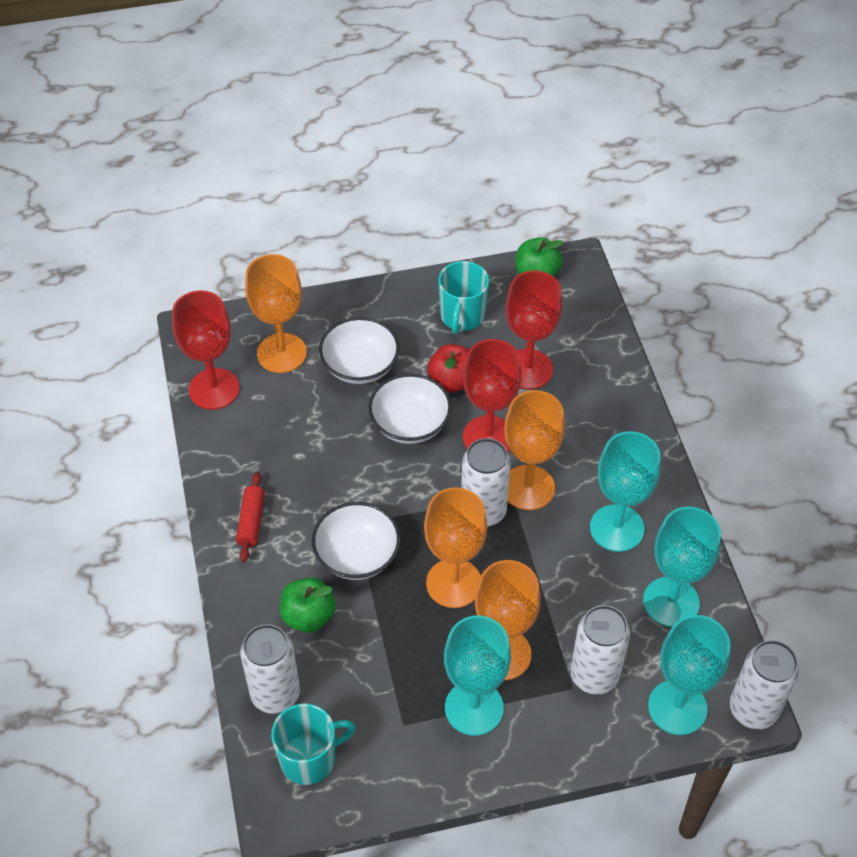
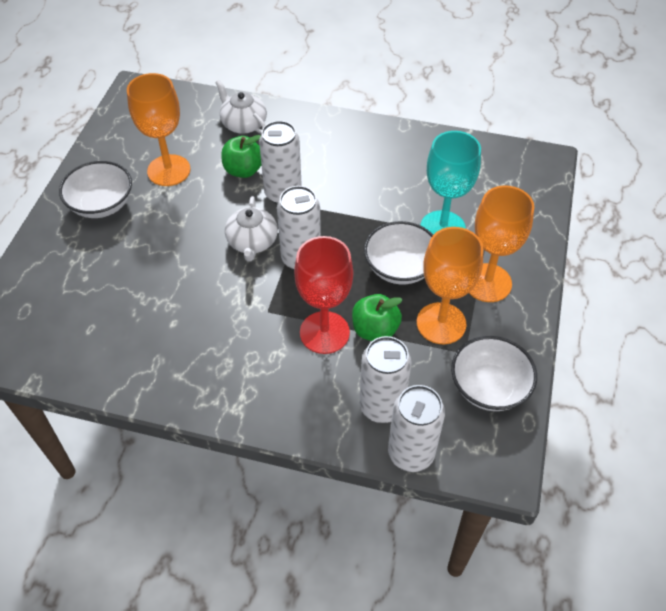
orange goblet: 4 -> 3
red apple: 1 -> 0
red goblet: 3 -> 1
red rolling pin: 1 -> 0
turquoise goblet: 4 -> 1
turquoise mug: 2 -> 0
white teapot: 0 -> 2

